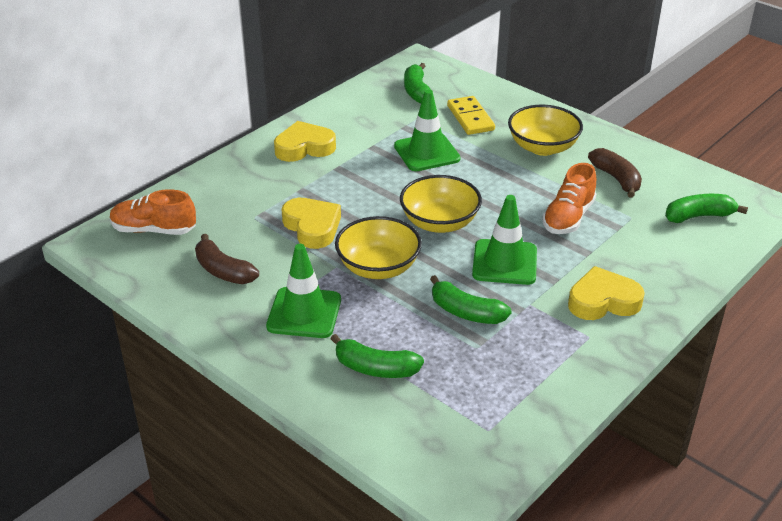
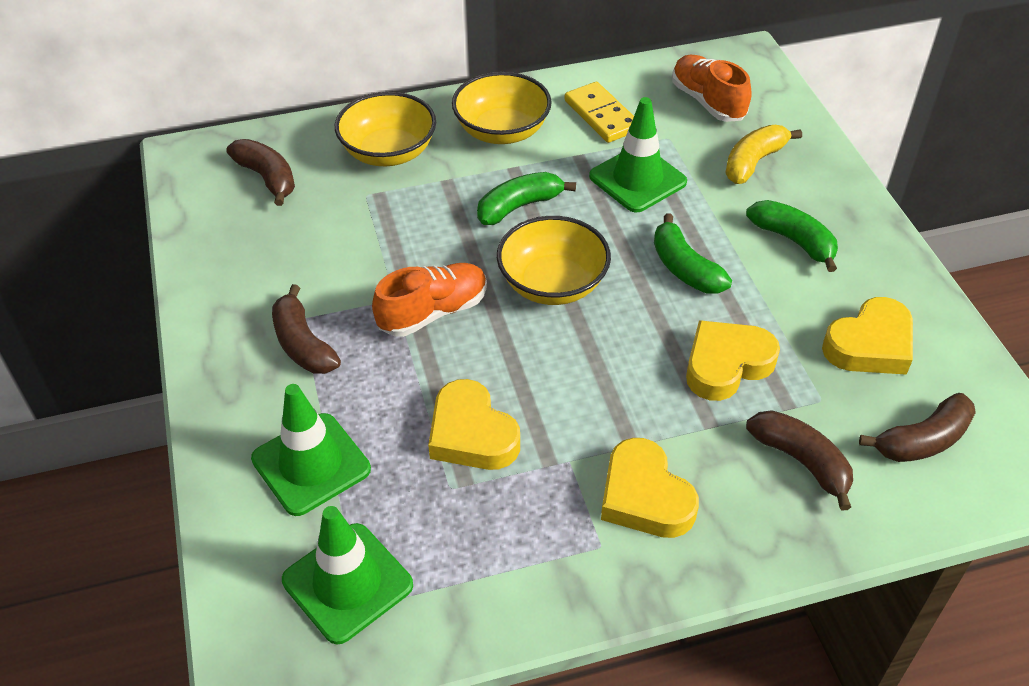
brown banana: 2 -> 4
green banana: 4 -> 3
yellow banana: 0 -> 1
yellow heart: 3 -> 4

